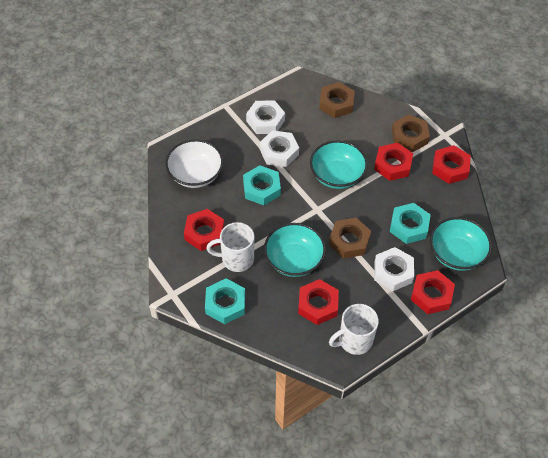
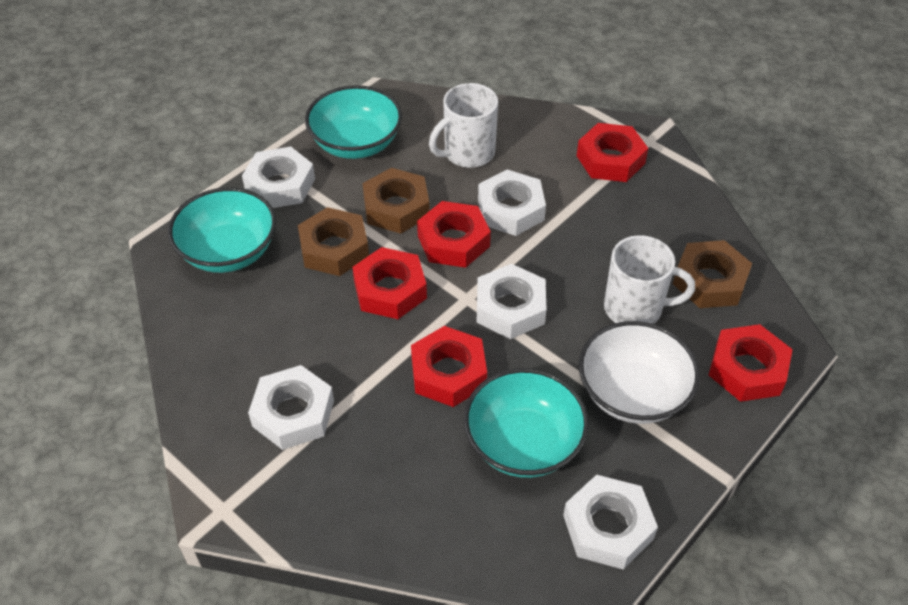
turquoise nut: 3 -> 0
white nut: 3 -> 5

